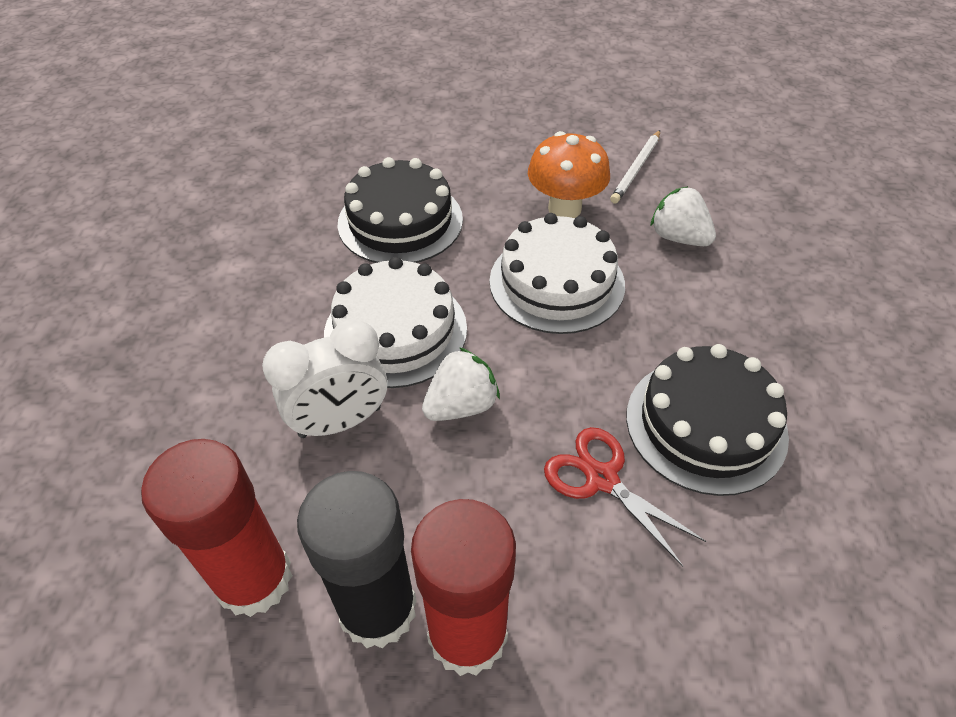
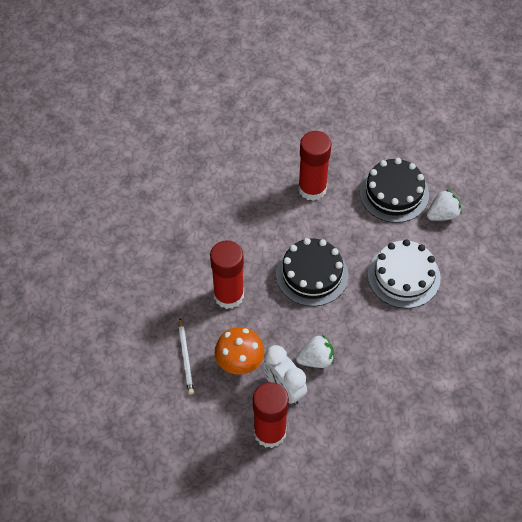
black glue stick: 1 -> 0
red glue stick: 2 -> 3
red scissors: 1 -> 0
white cake: 2 -> 1

